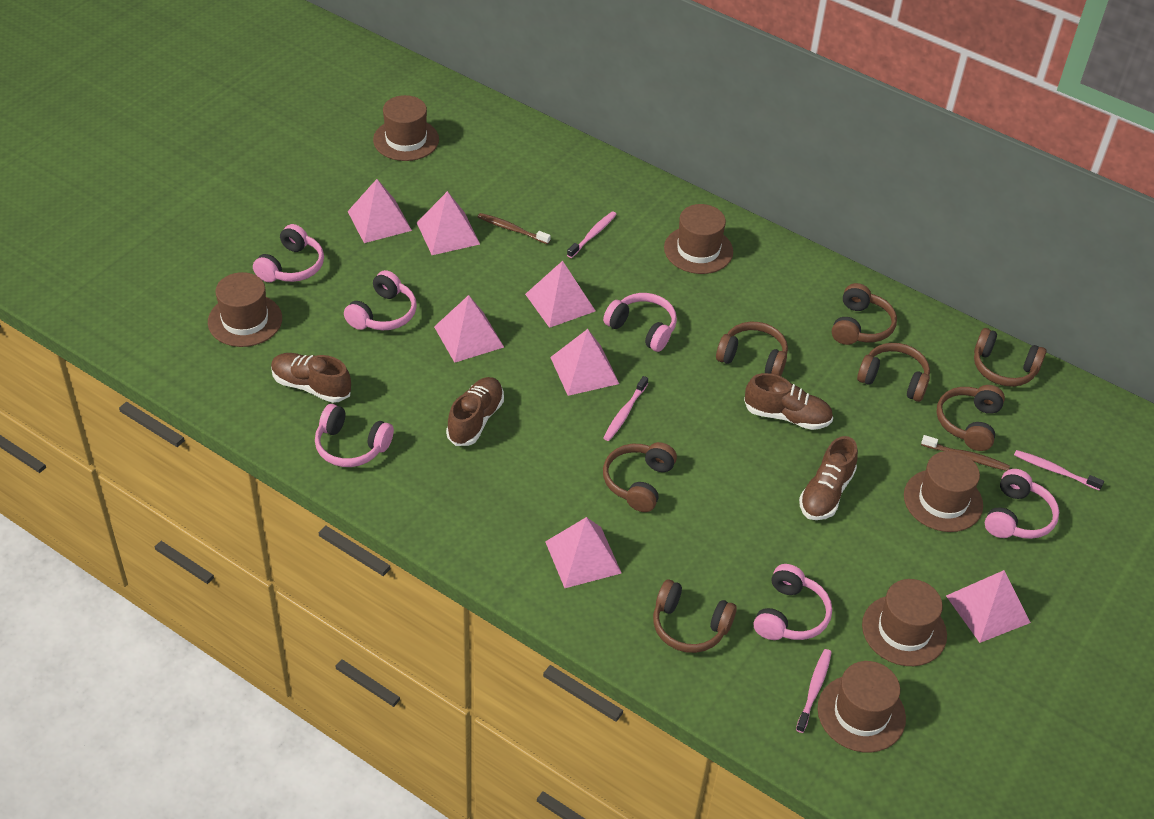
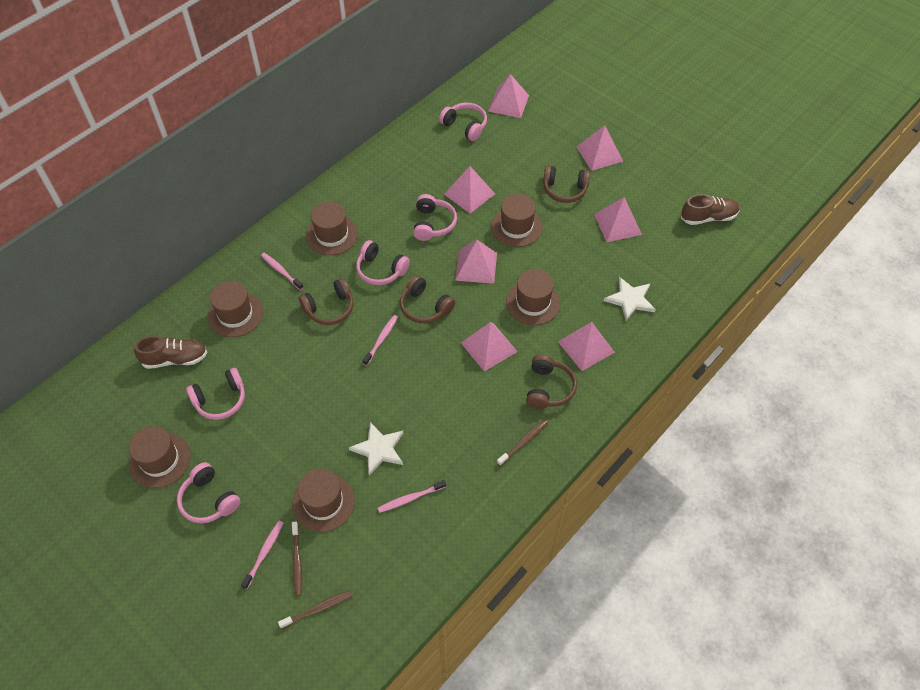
brown headphones: 7 -> 4
brown shoe: 4 -> 2
brown toothbrush: 2 -> 3
pink headphones: 6 -> 5
white star: 0 -> 2

